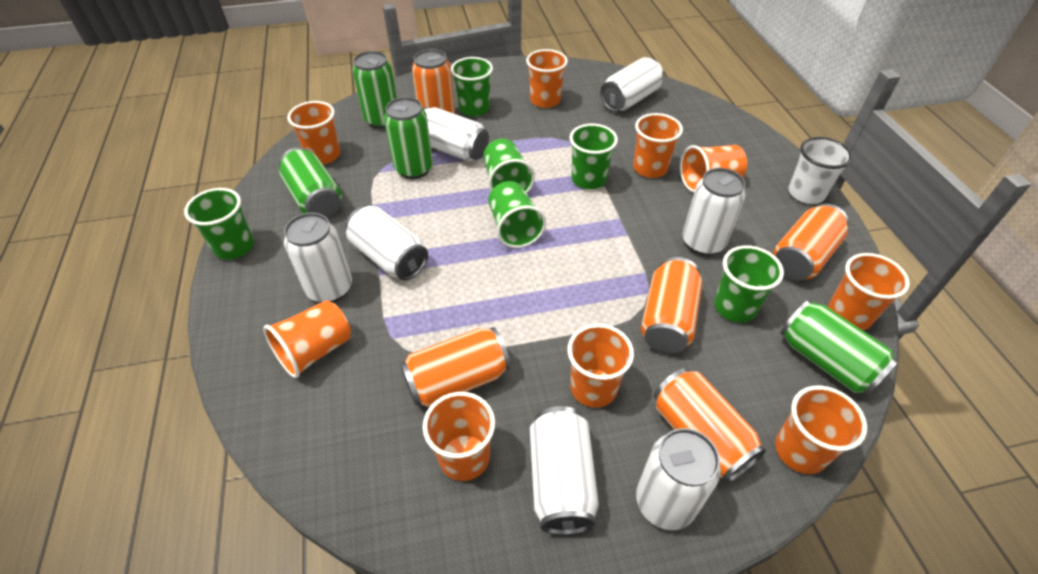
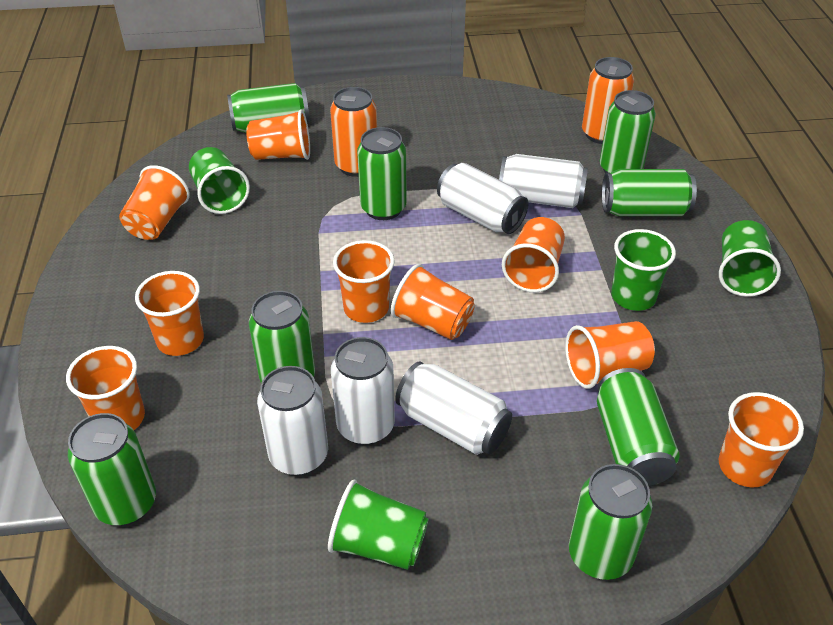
green can: 4 -> 8
green cup: 6 -> 4
orange can: 5 -> 2
white can: 7 -> 5
white cup: 1 -> 0

